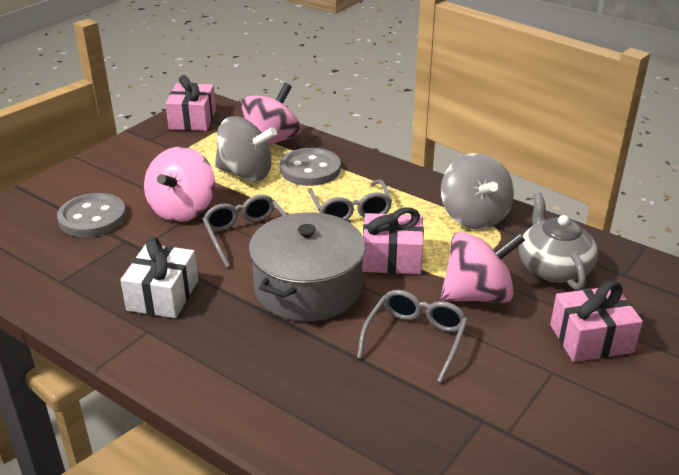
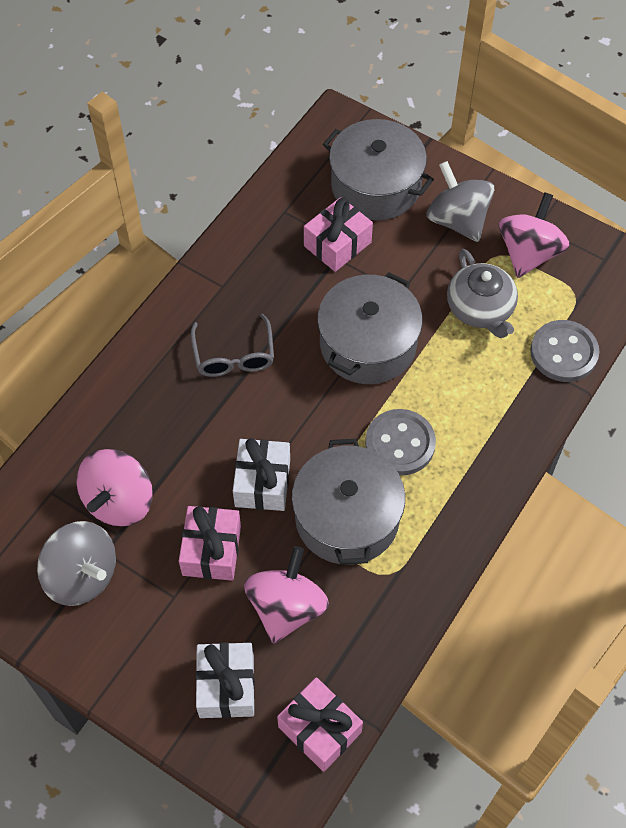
grey glasses: 3 -> 1
grey pot: 1 -> 3
white gift: 1 -> 2

